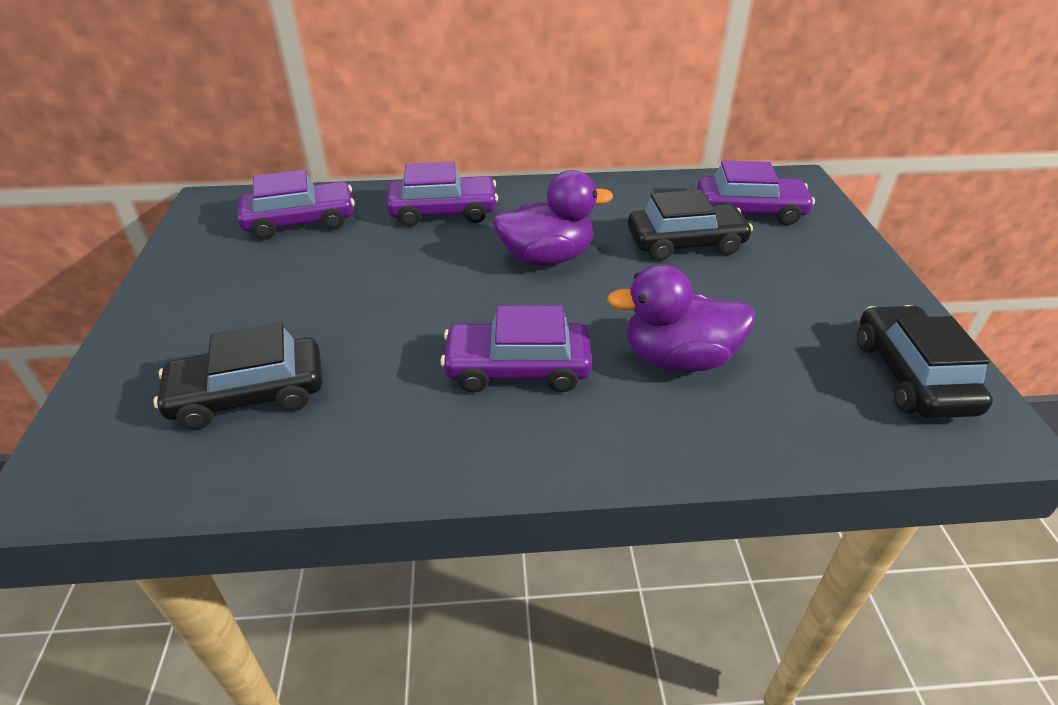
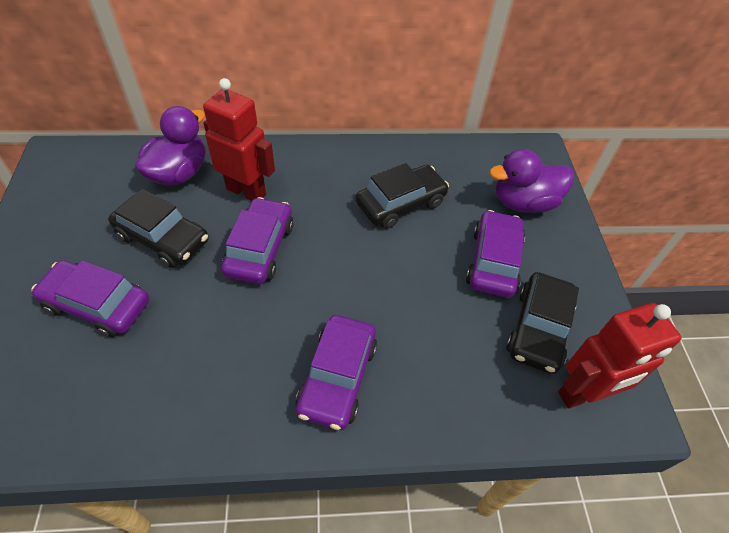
red robot: 0 -> 2

